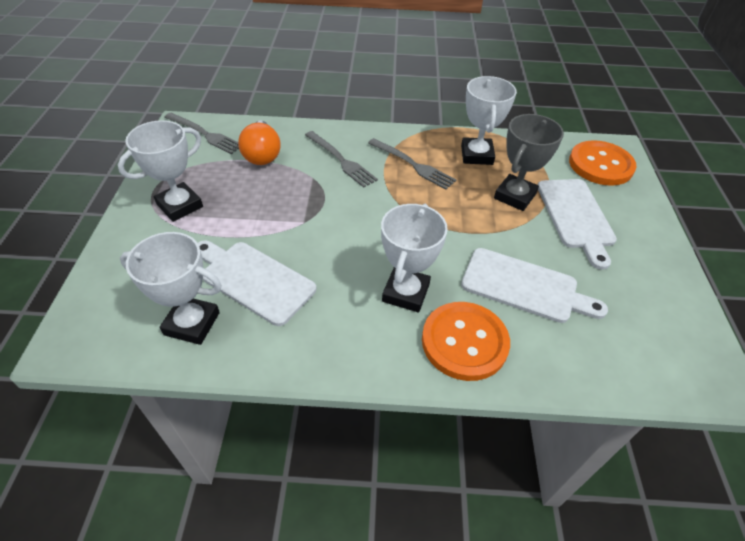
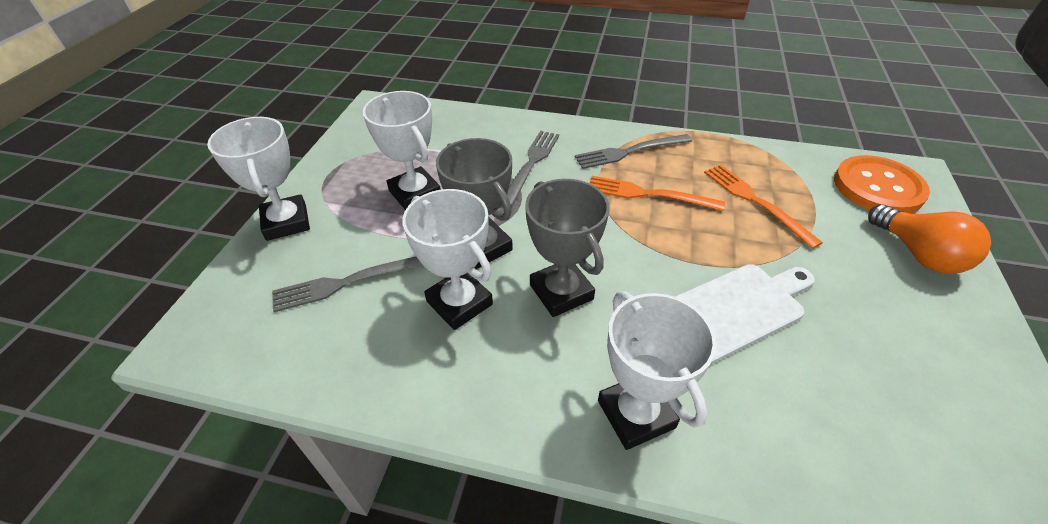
grey trophy: 1 -> 2
orange button: 2 -> 1
orange fork: 0 -> 2
white cutting board: 3 -> 1

